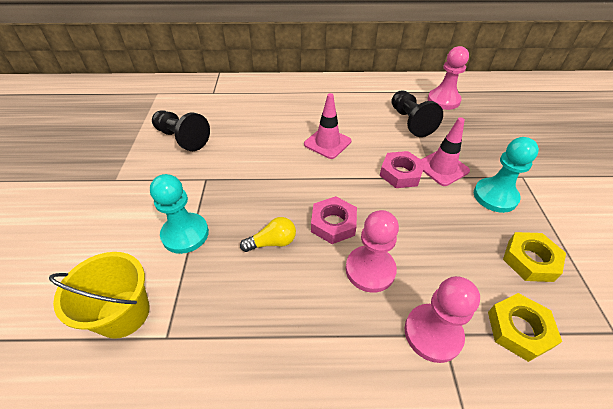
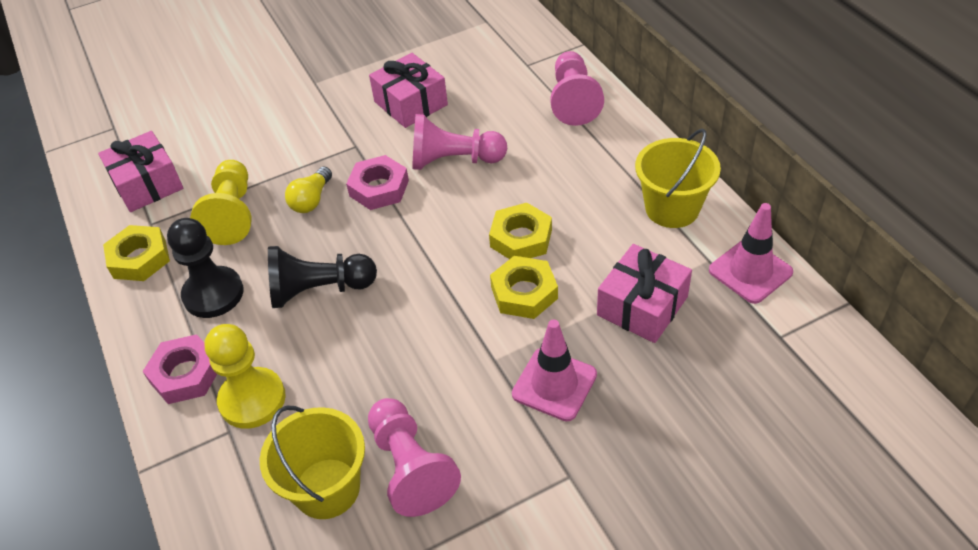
pink gift: 0 -> 3
turquoise pawn: 2 -> 0
yellow bucket: 1 -> 2
yellow nut: 2 -> 3
yellow pawn: 0 -> 2

